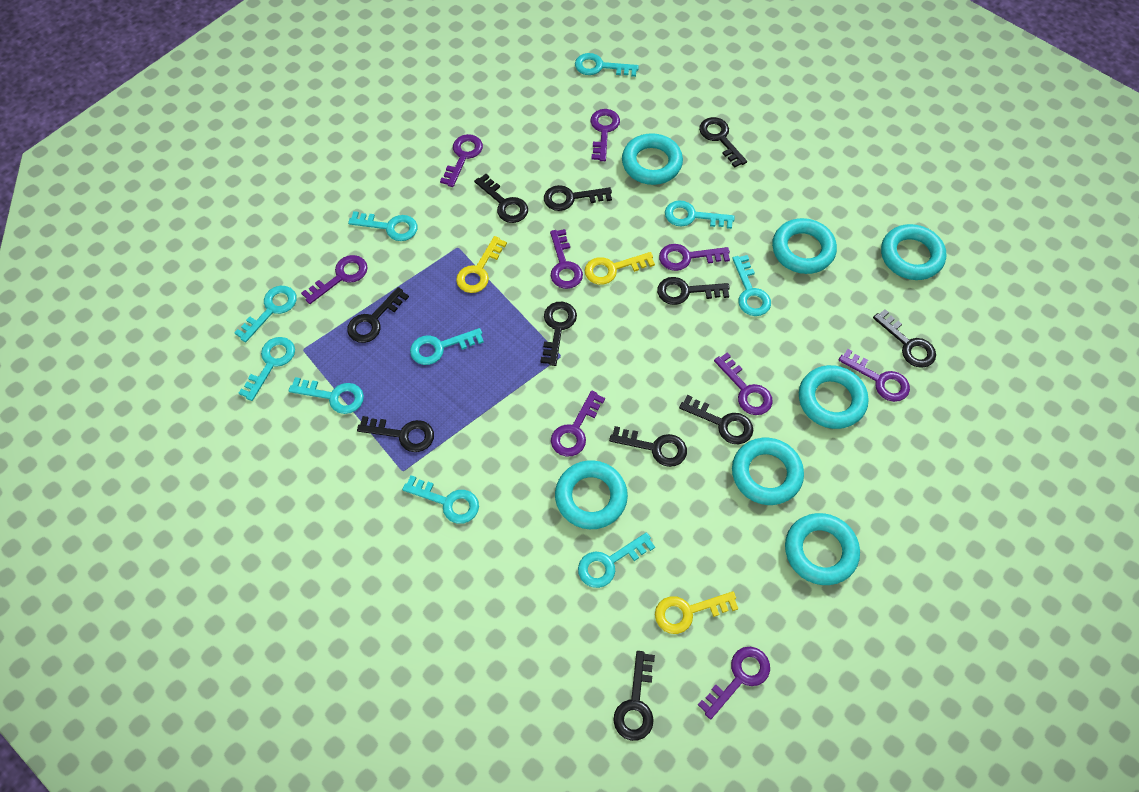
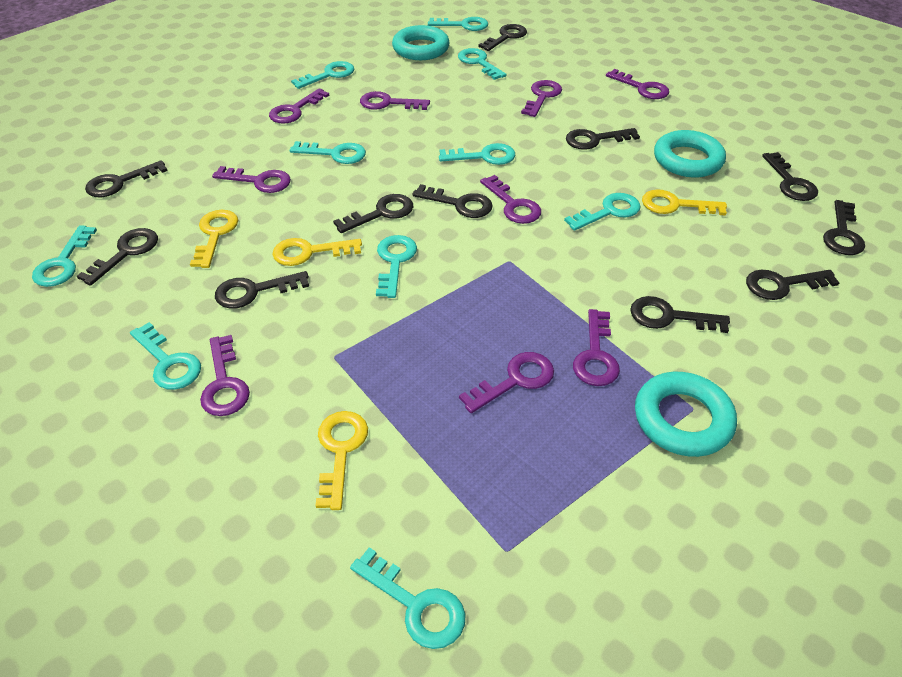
turquoise ring: 7 -> 3
yellow key: 3 -> 4

